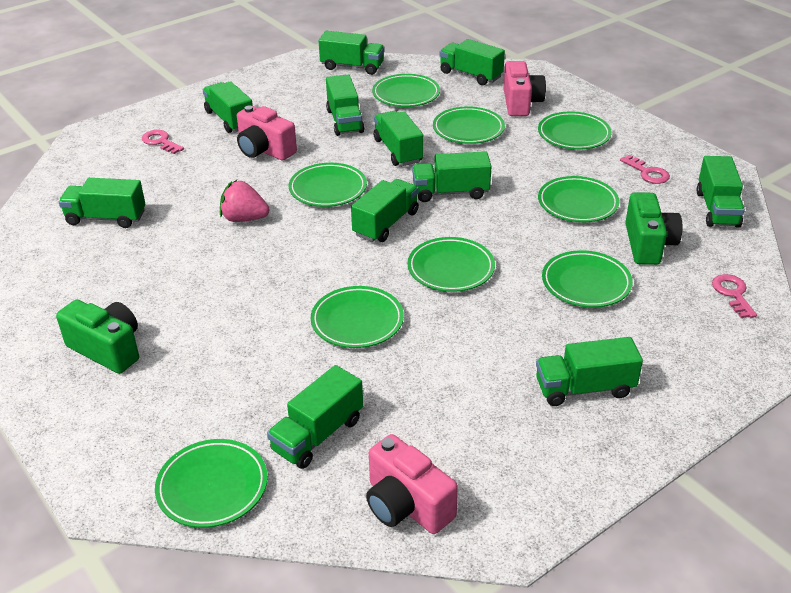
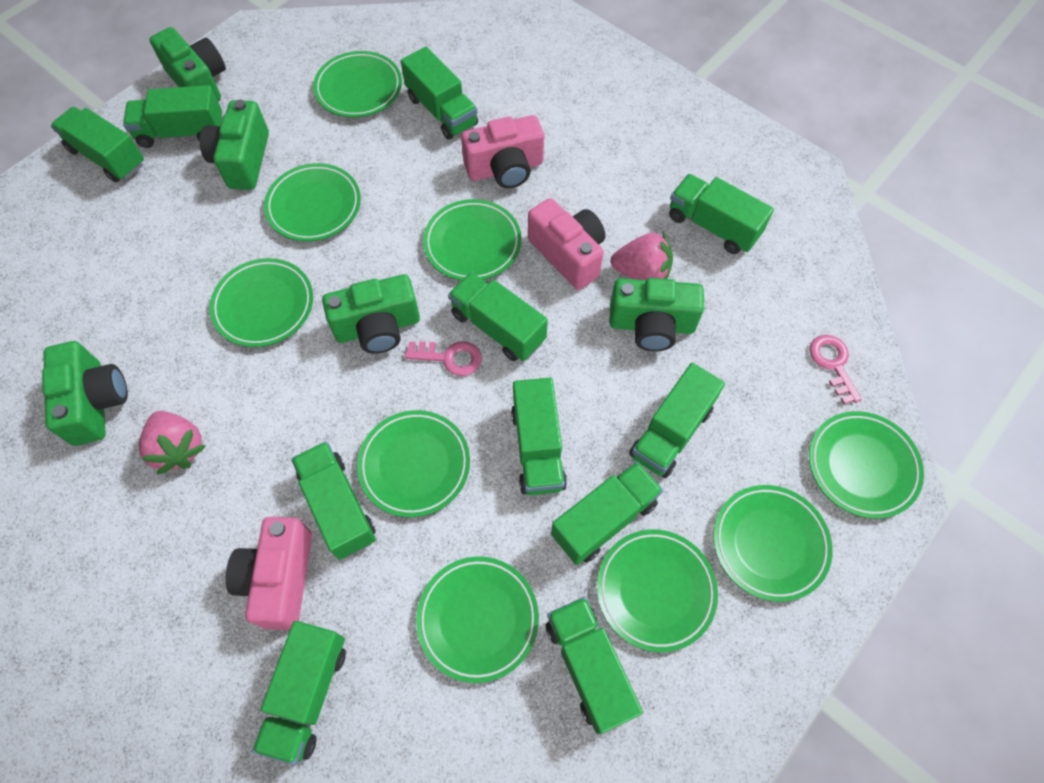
green camera: 2 -> 5
pink key: 3 -> 2
pink strawberry: 1 -> 2

